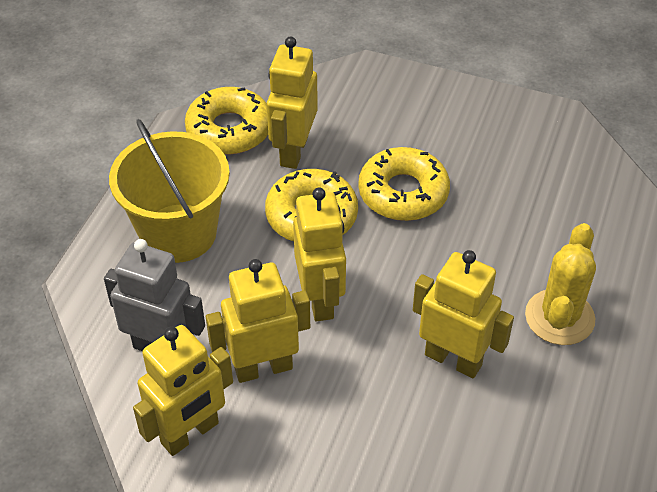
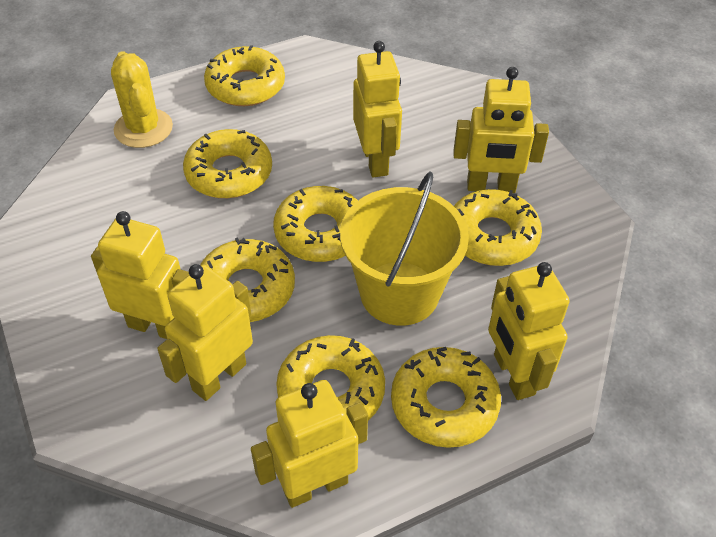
grey robot: 1 -> 0
yellow donut: 3 -> 7
yellow robot: 5 -> 6

